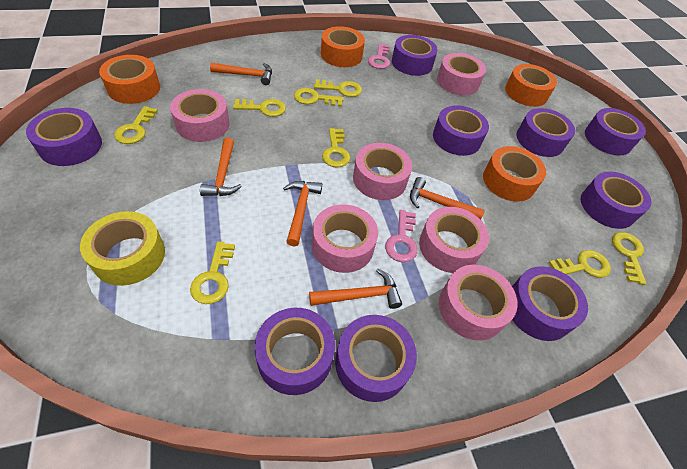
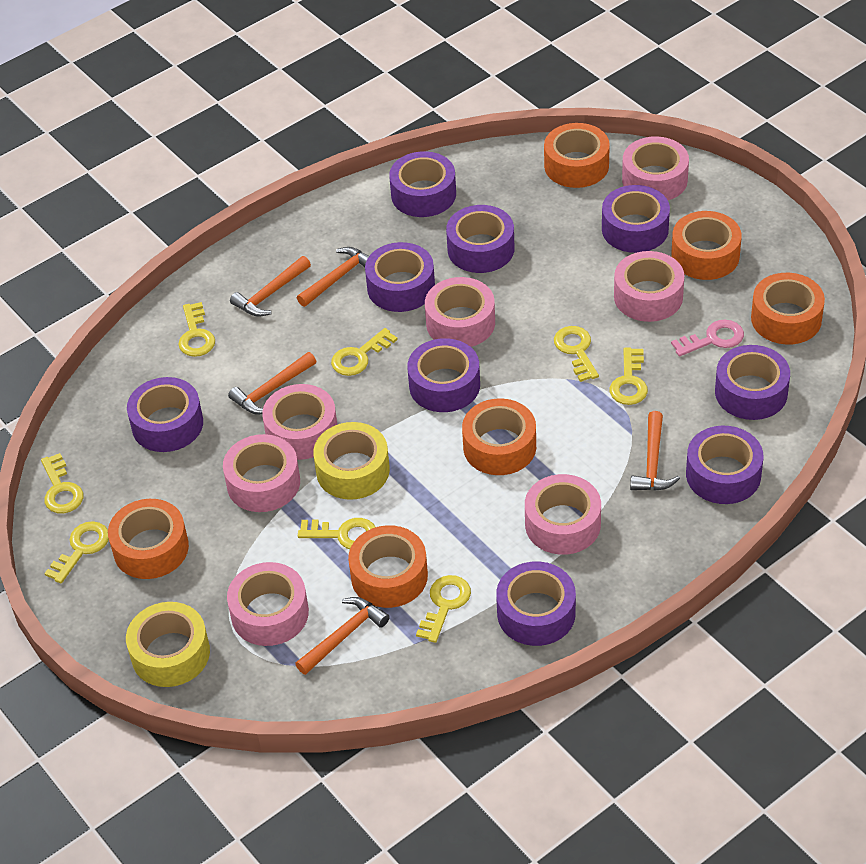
orange tape: 4 -> 6
pink key: 2 -> 1
pink tape: 6 -> 7
yellow tape: 1 -> 2

